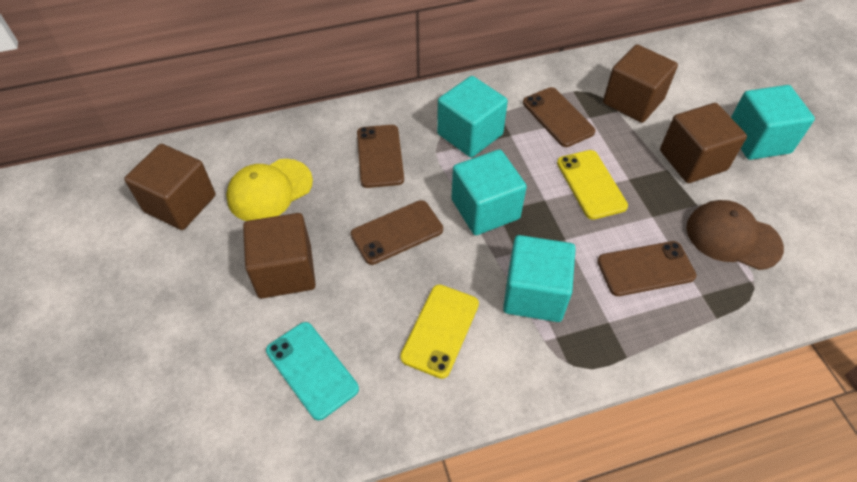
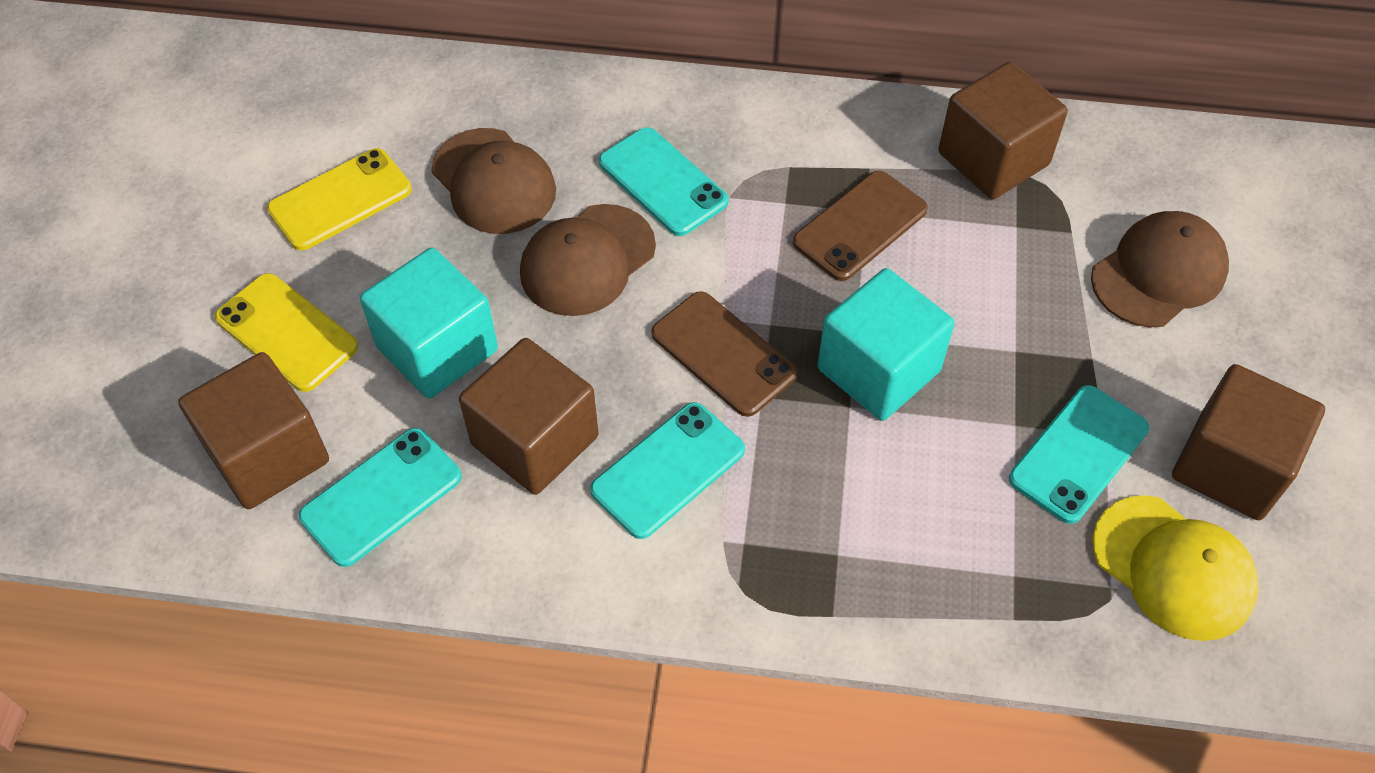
brown cap: 1 -> 3
brown phone: 4 -> 2
turquoise cube: 4 -> 2
turquoise phone: 1 -> 4

